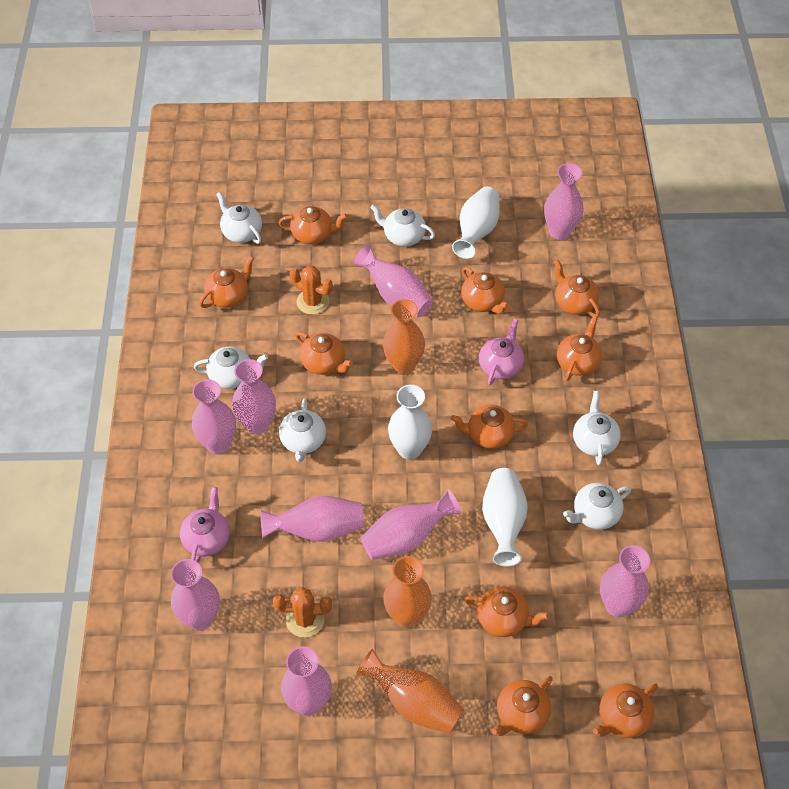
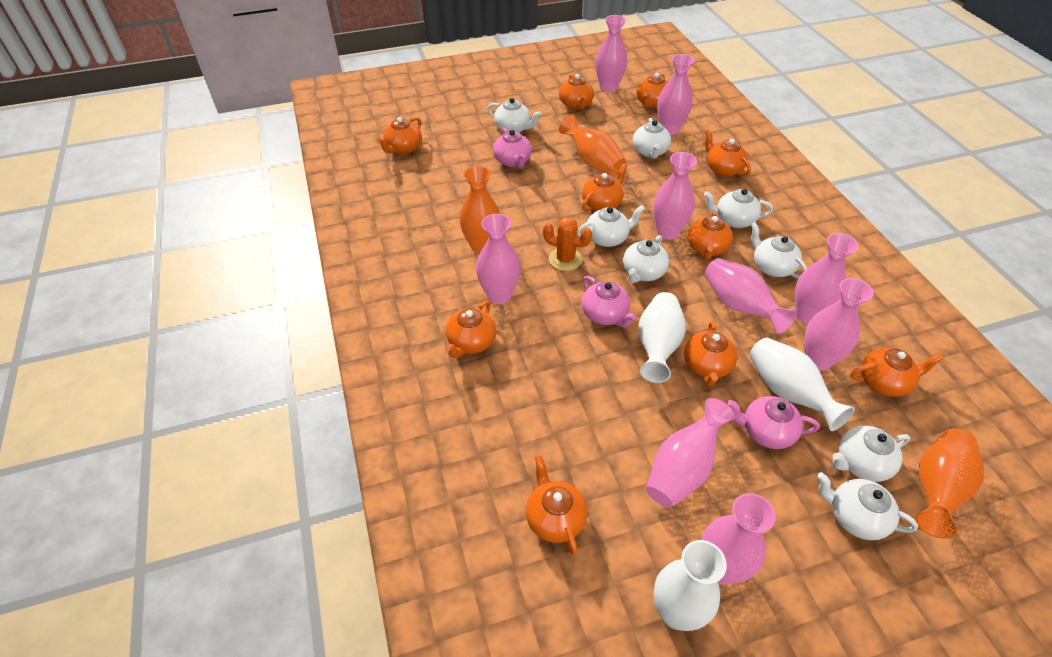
orange cactus: 2 -> 1
pink teapot: 2 -> 3
white teapot: 6 -> 8

